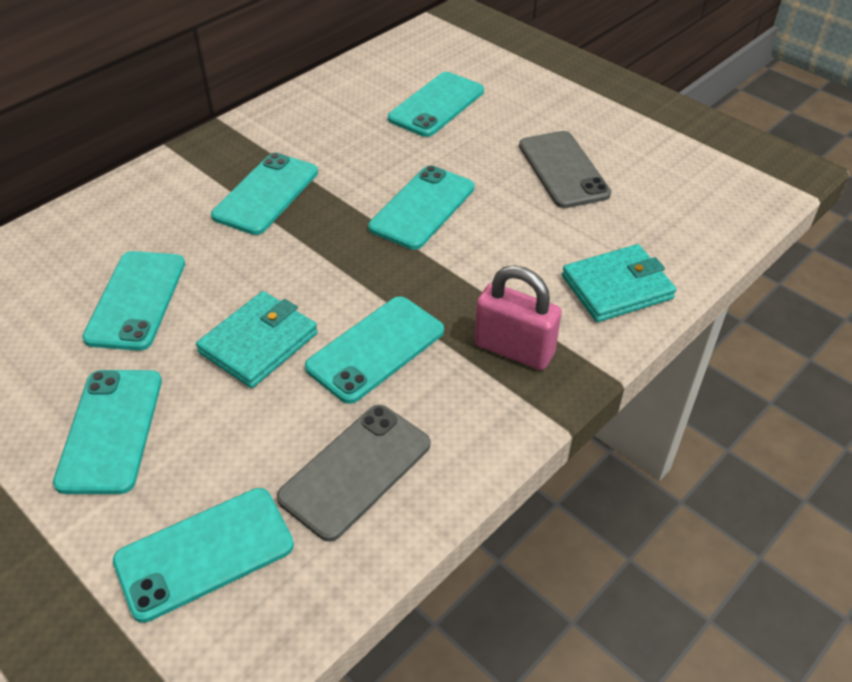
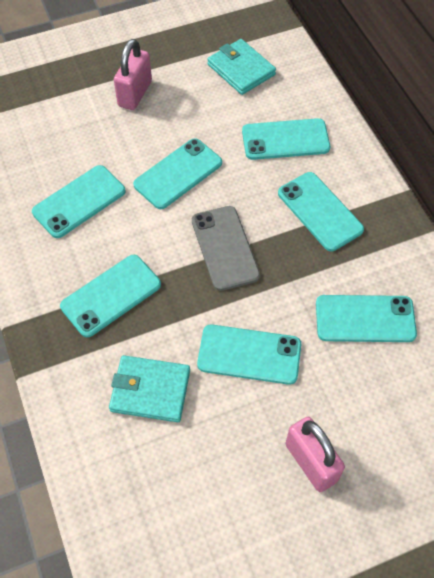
grey phone: 2 -> 1
pink padlock: 1 -> 2

